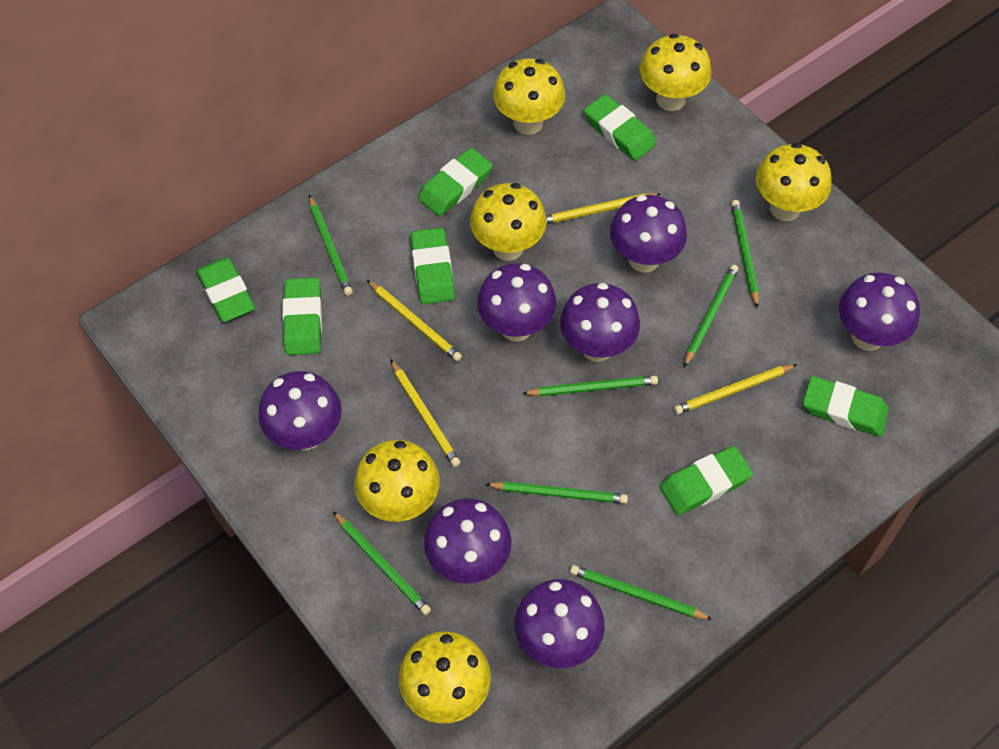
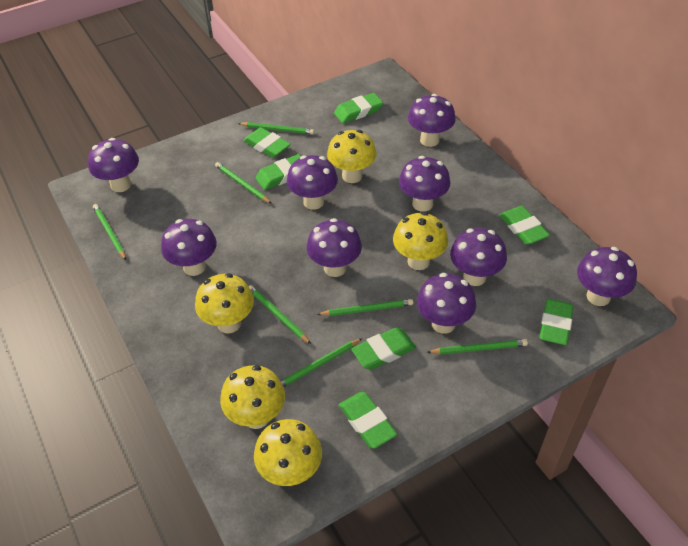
purple mushroom: 7 -> 9
yellow mushroom: 6 -> 5
yellow pencil: 4 -> 0

